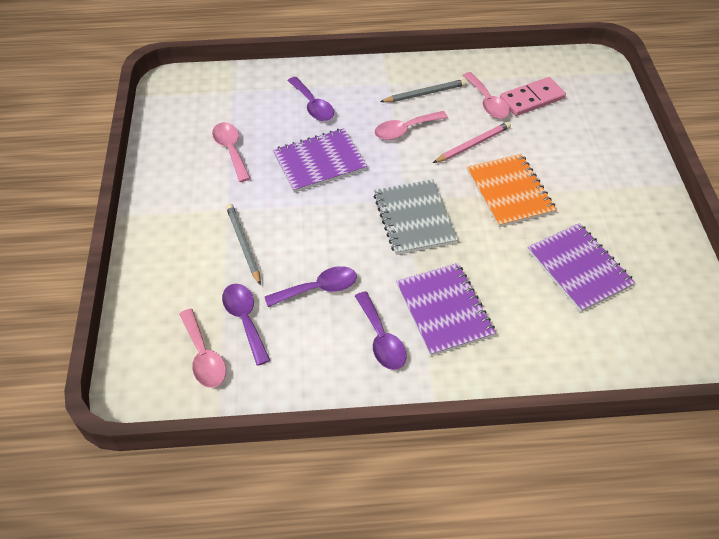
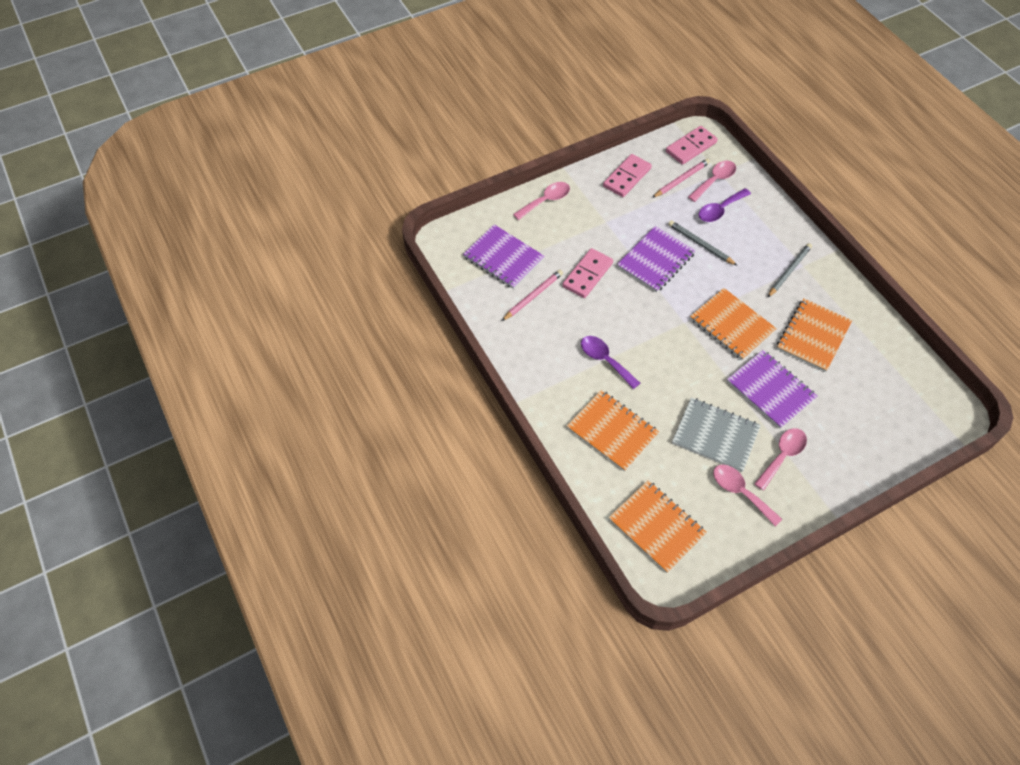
orange notebook: 1 -> 4
pink domino: 1 -> 3
pink pencil: 1 -> 2
purple spoon: 4 -> 2

